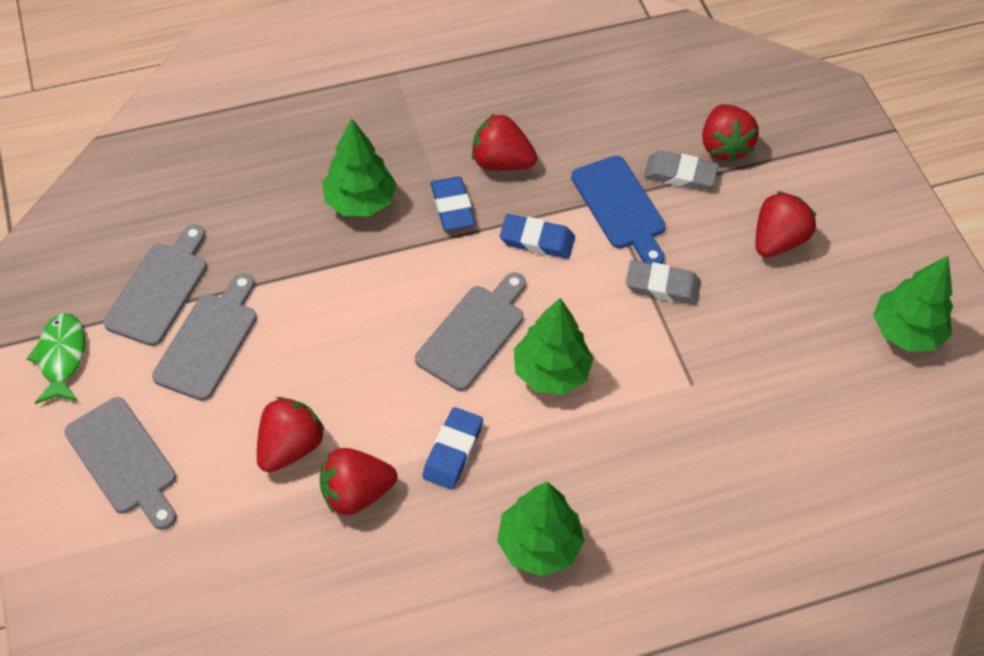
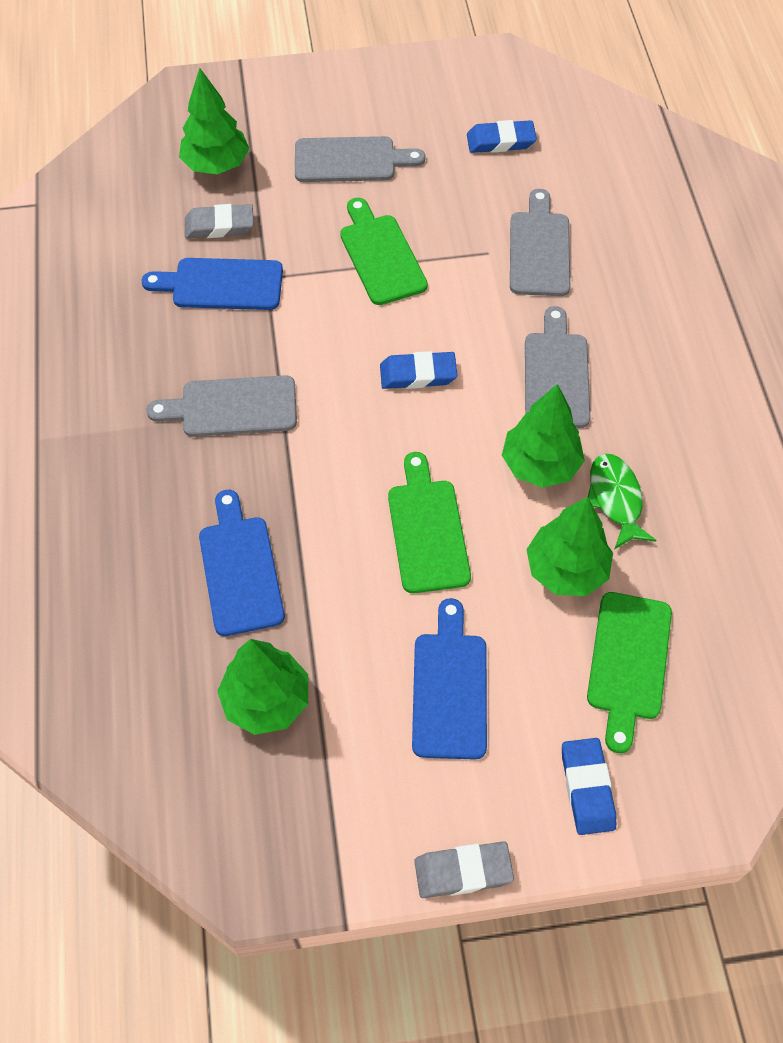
blue cutting board: 1 -> 3
green cutting board: 0 -> 3
red strawberry: 5 -> 0

